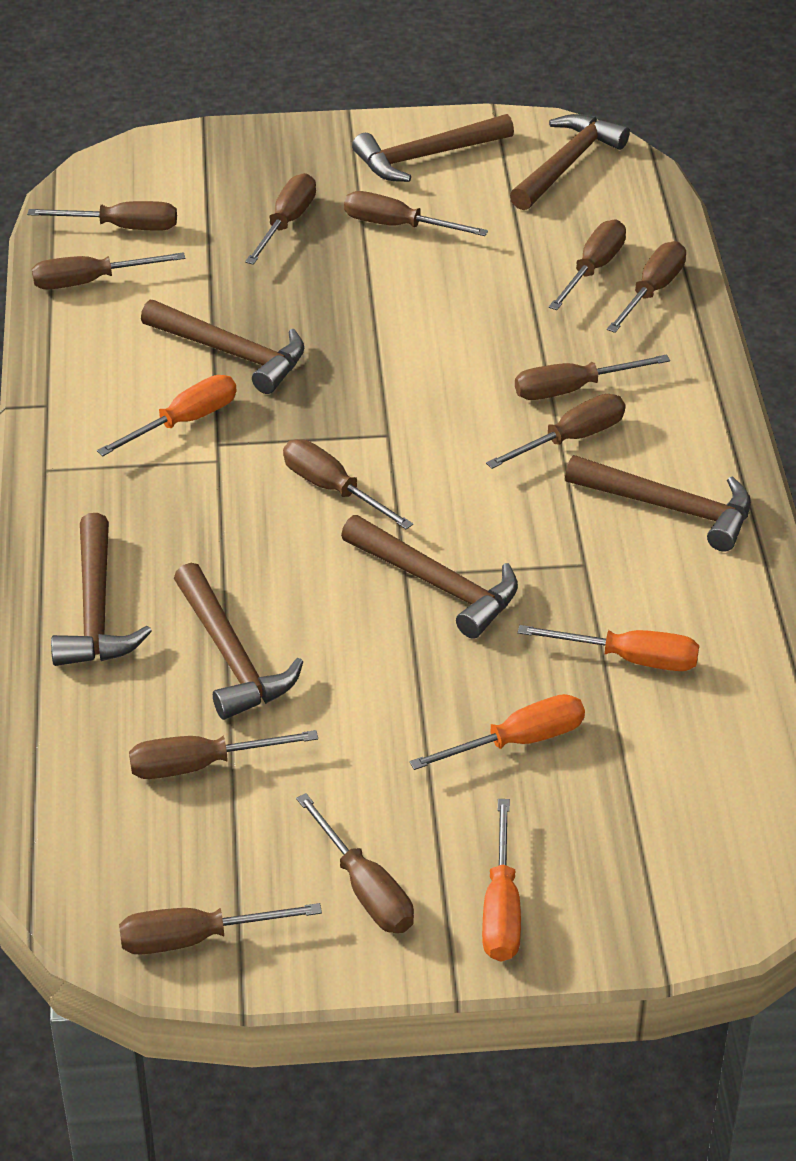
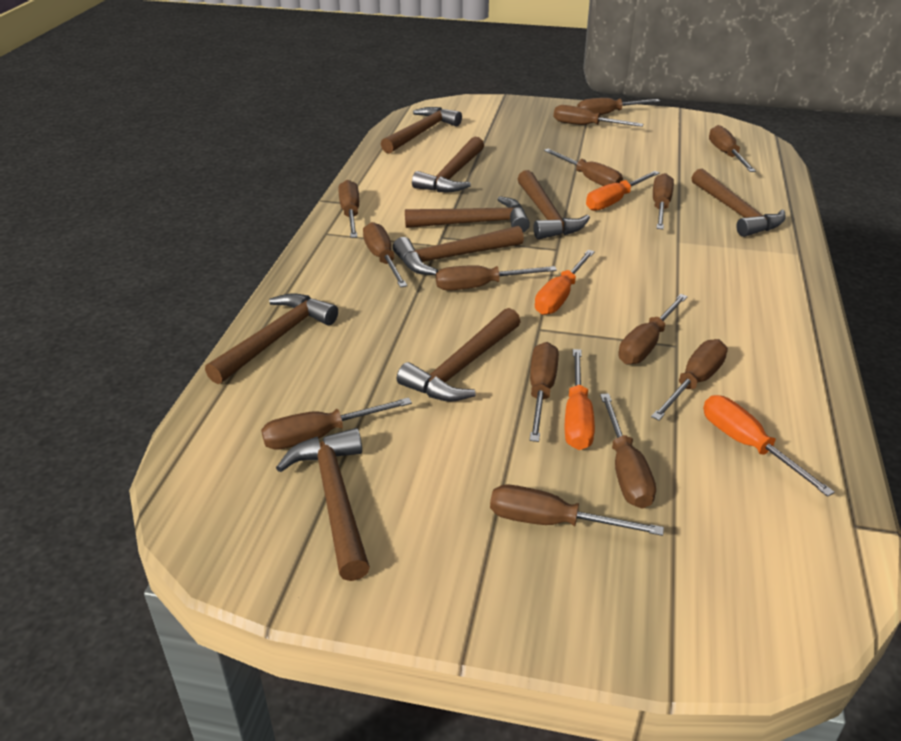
brown hammer: 7 -> 9
brown screwdriver: 12 -> 14

